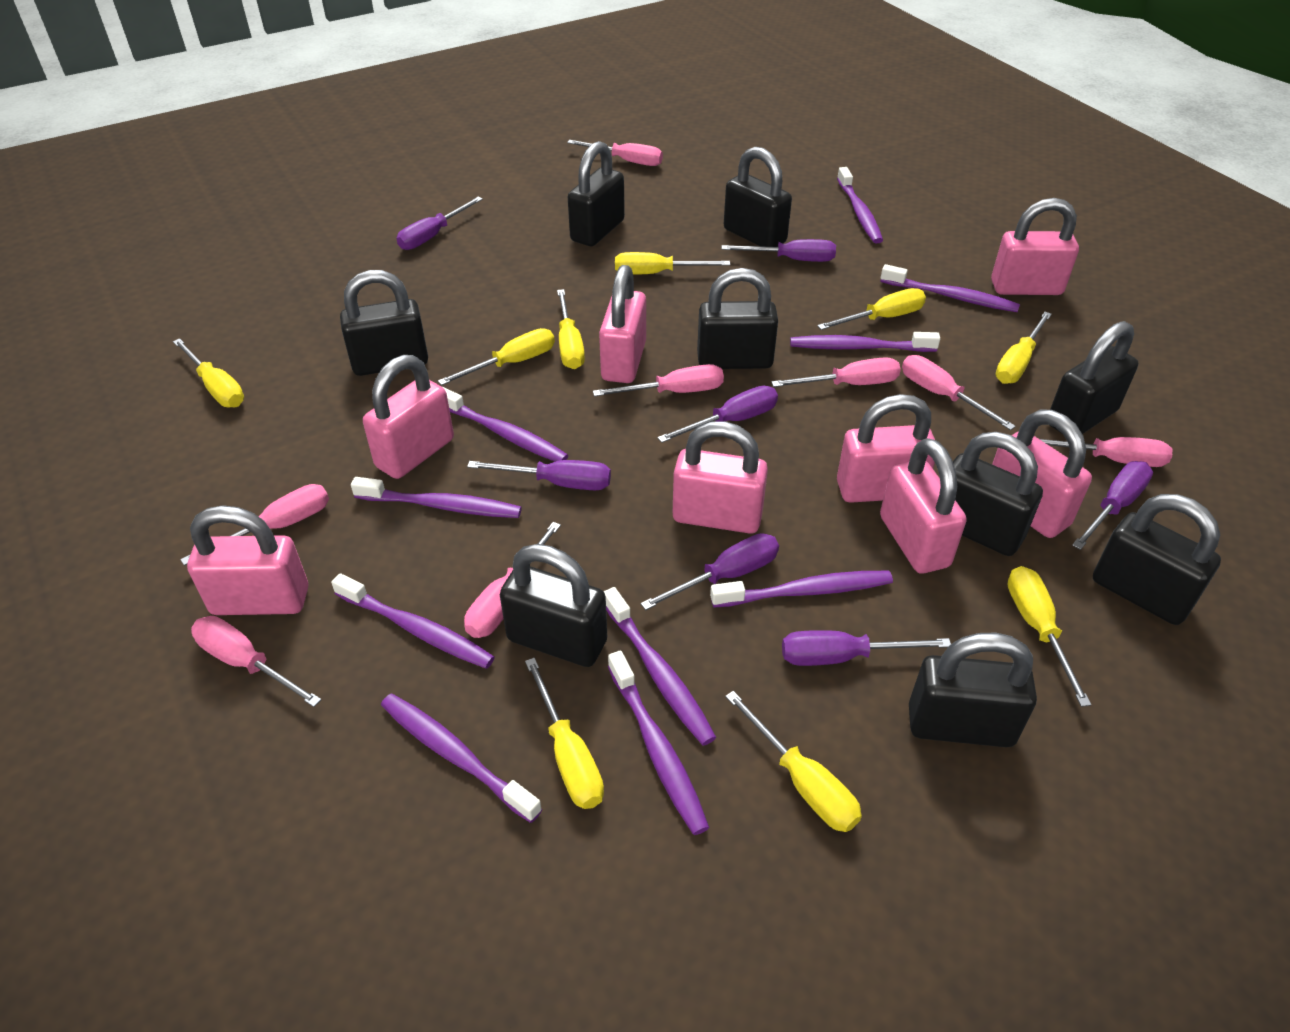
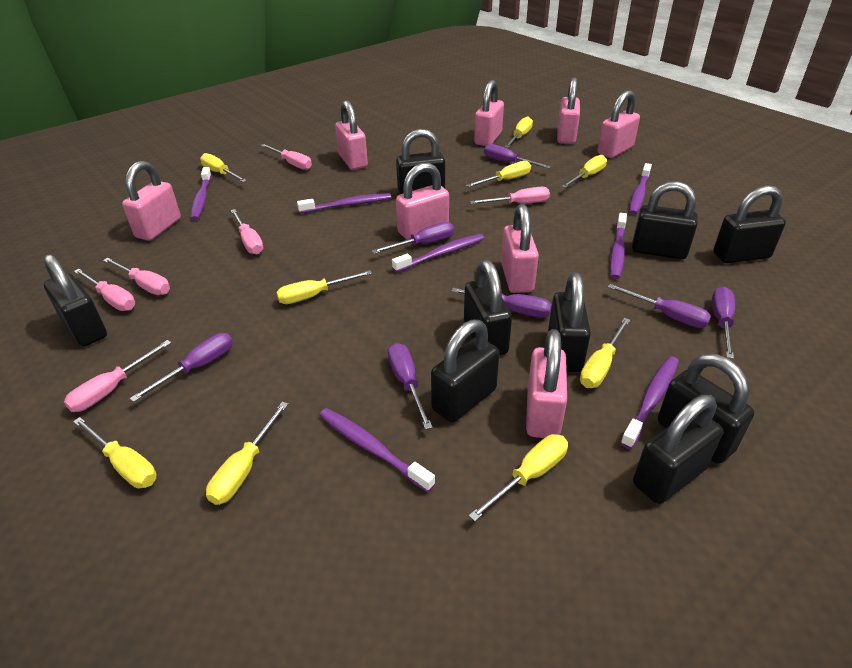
pink screwdriver: 8 -> 6
purple toothbrush: 10 -> 7

